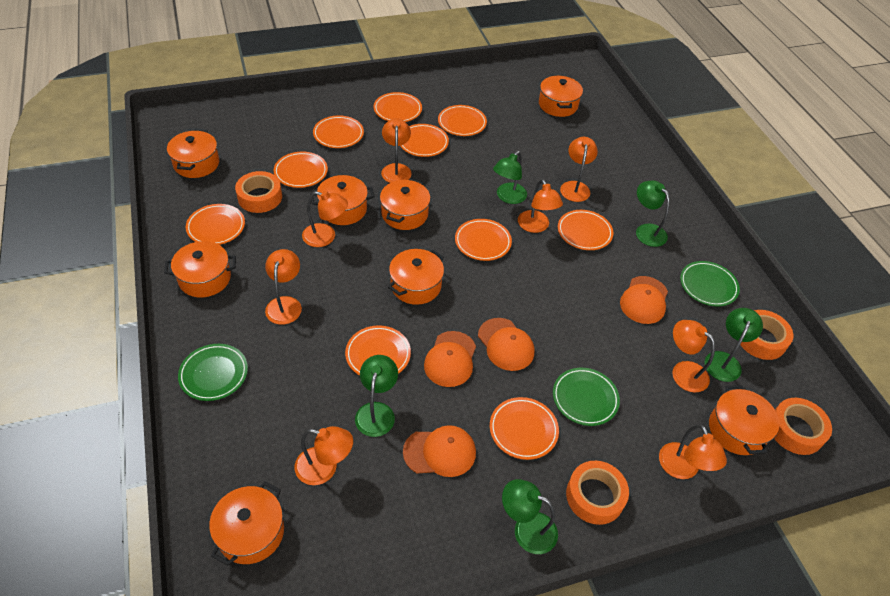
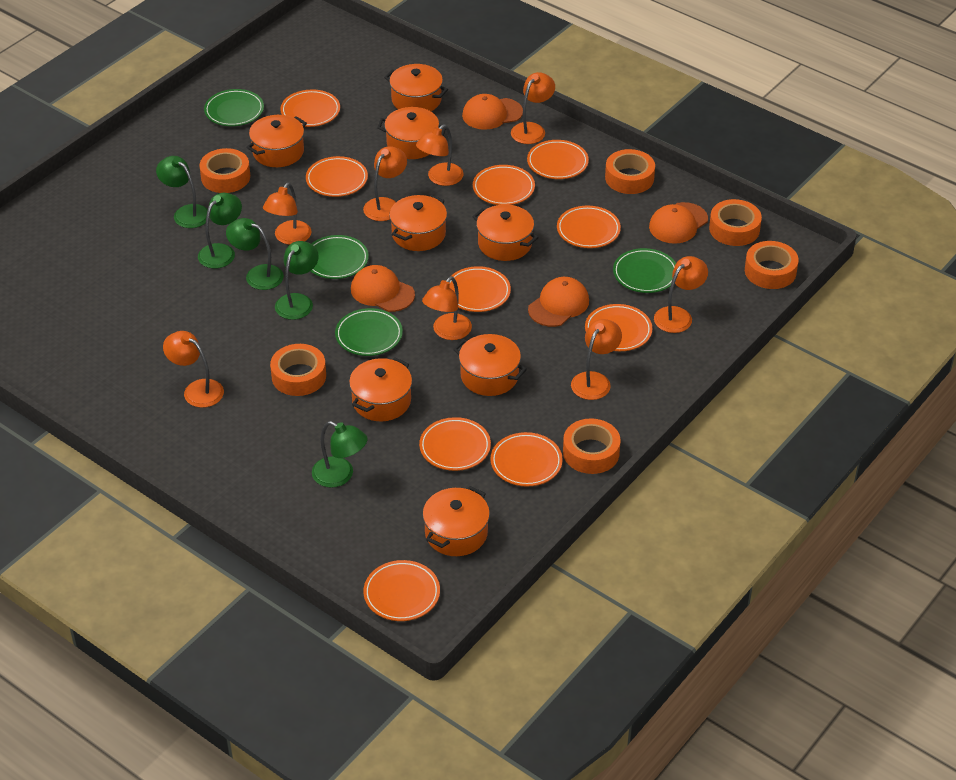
green plate: 3 -> 4
orange tape: 4 -> 6

